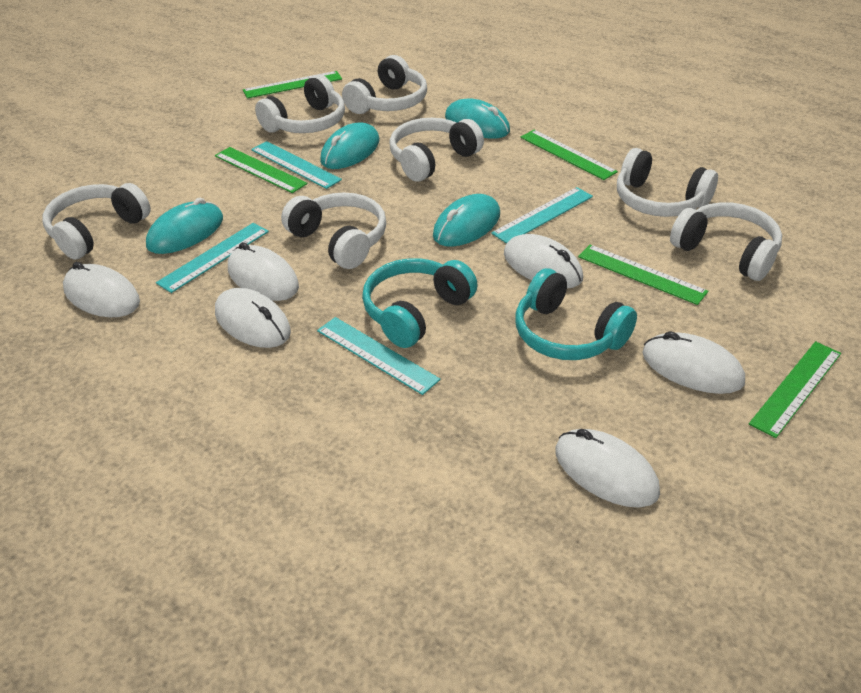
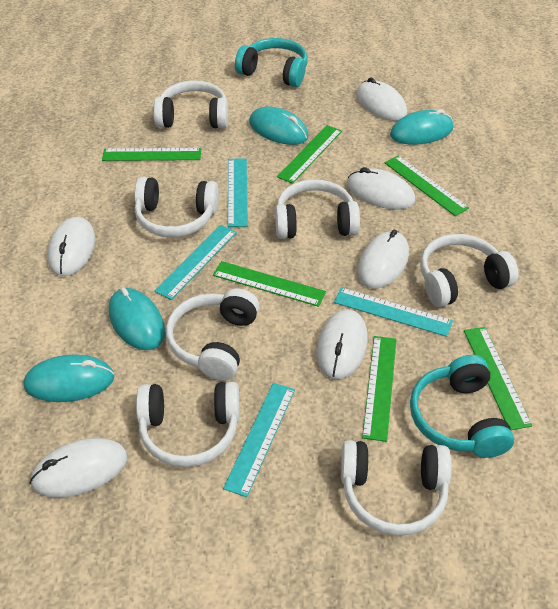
green ruler: 5 -> 6

